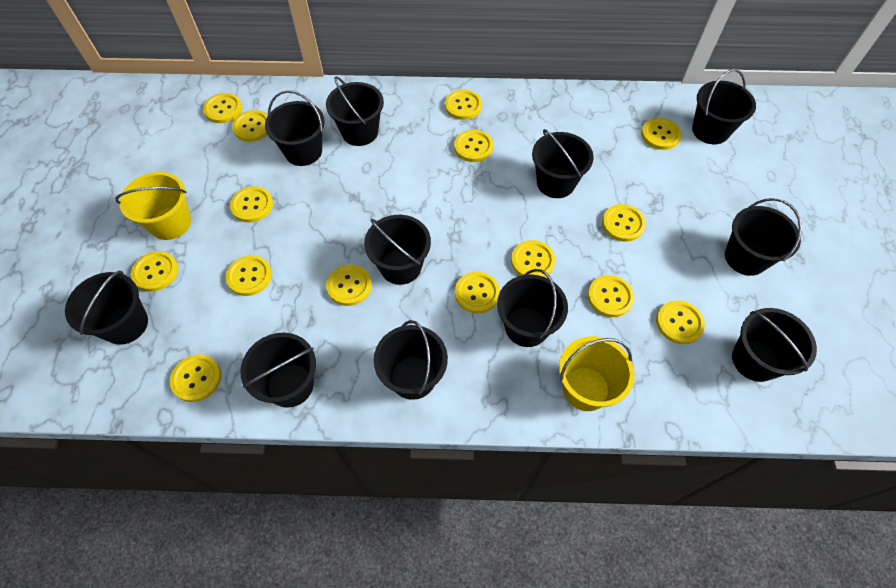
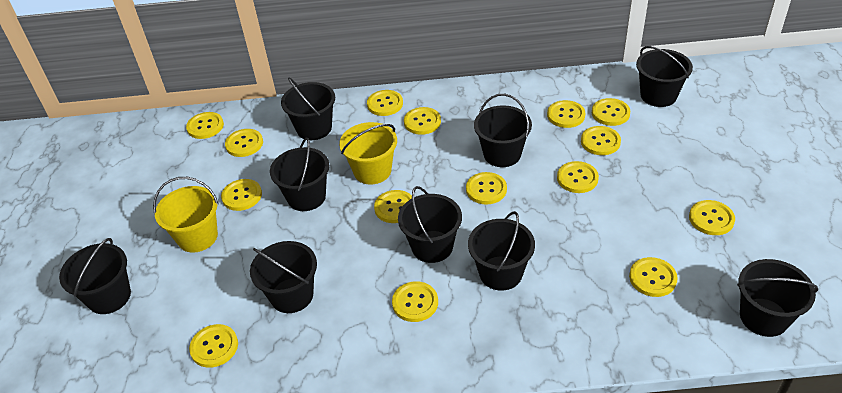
black bucket: 11 -> 9

